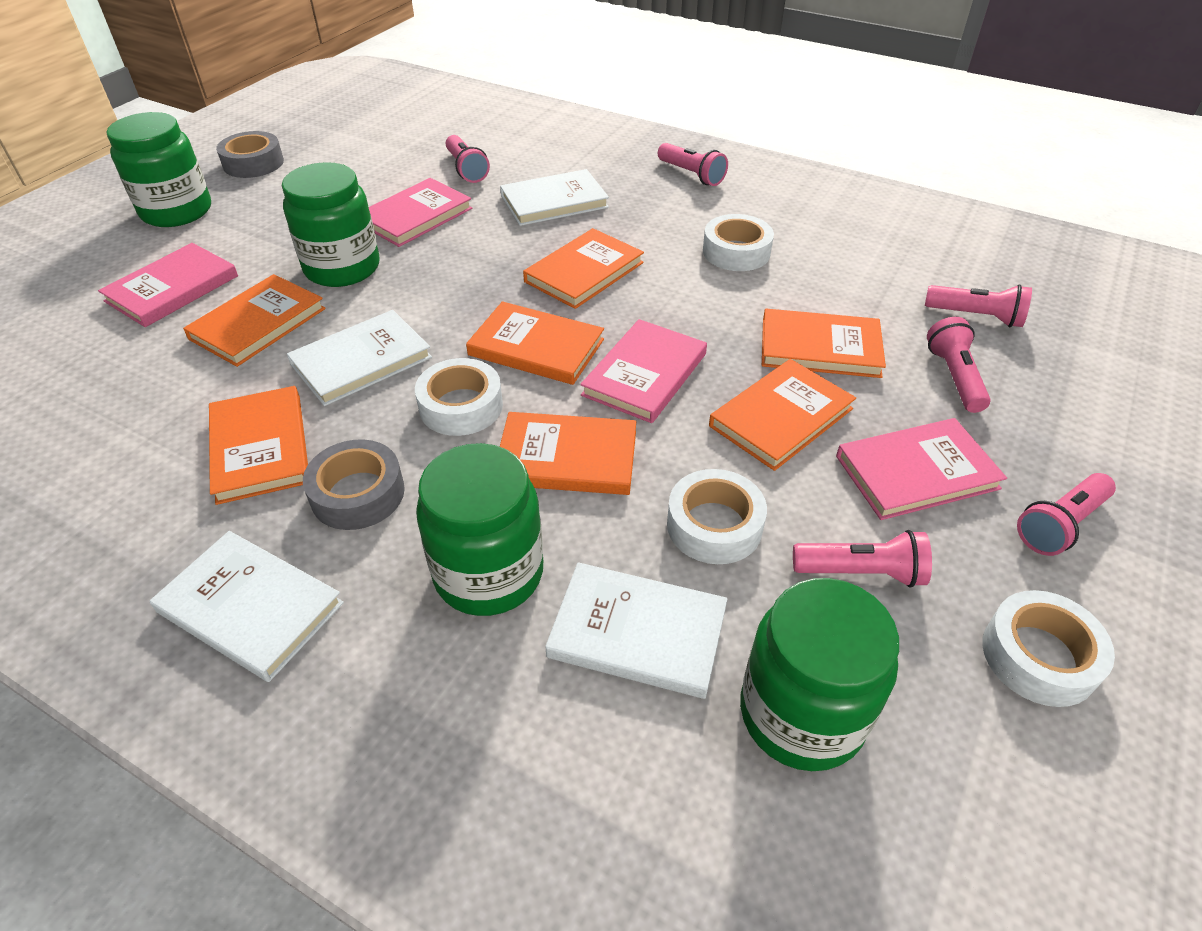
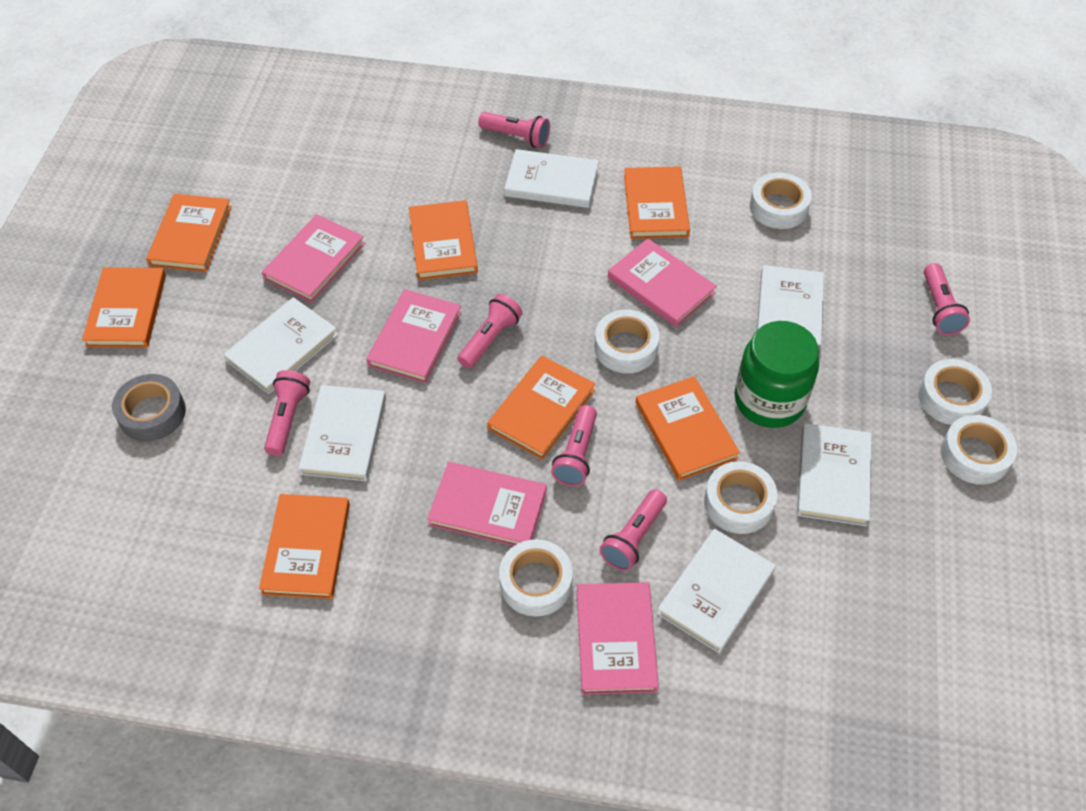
green jar: 4 -> 1
grey tape: 2 -> 1
pink book: 4 -> 5
white book: 4 -> 6
white tape: 4 -> 6

